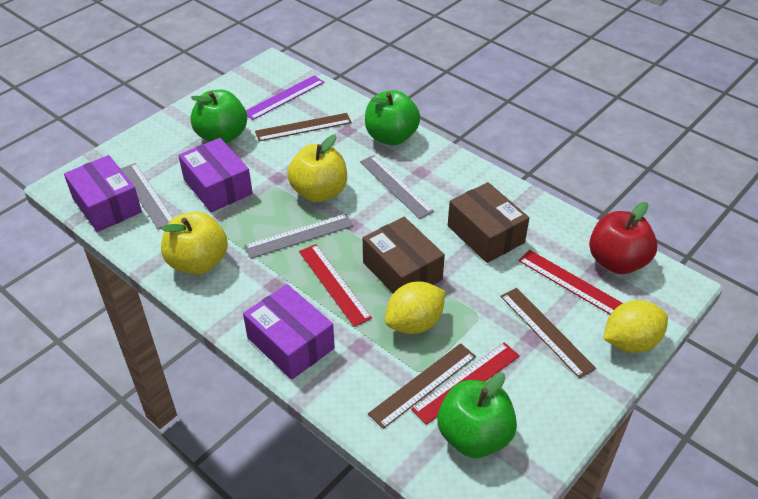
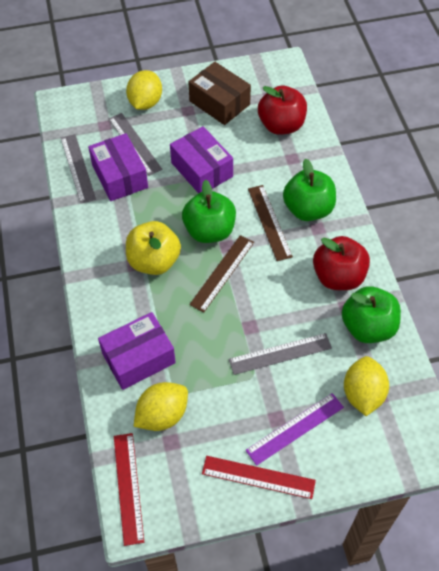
brown box: 2 -> 1
brown ruler: 3 -> 2
red apple: 1 -> 2
red ruler: 3 -> 2
yellow apple: 2 -> 1
yellow lemon: 2 -> 3

